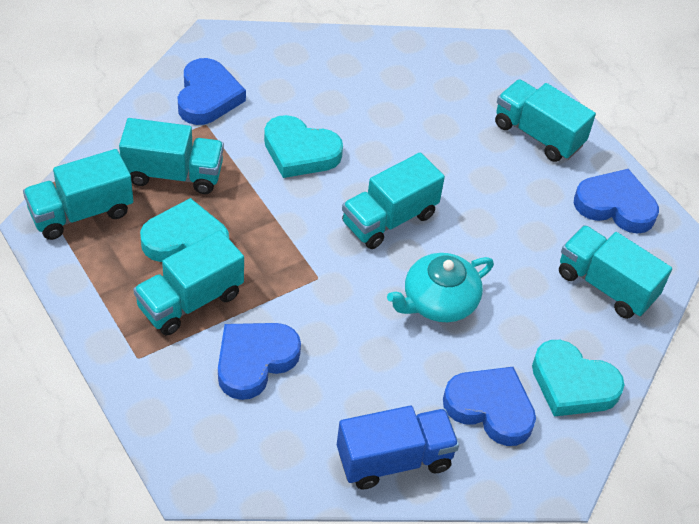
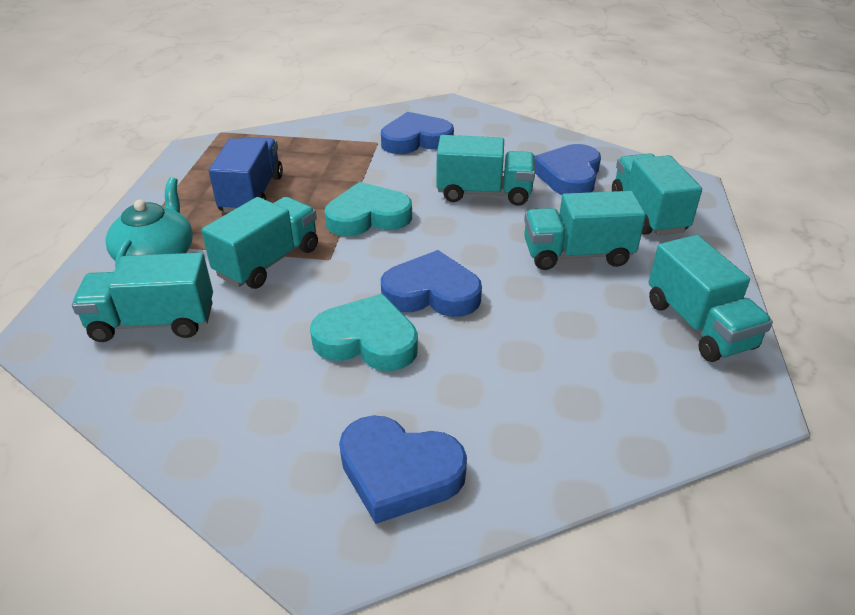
turquoise heart: 3 -> 2

